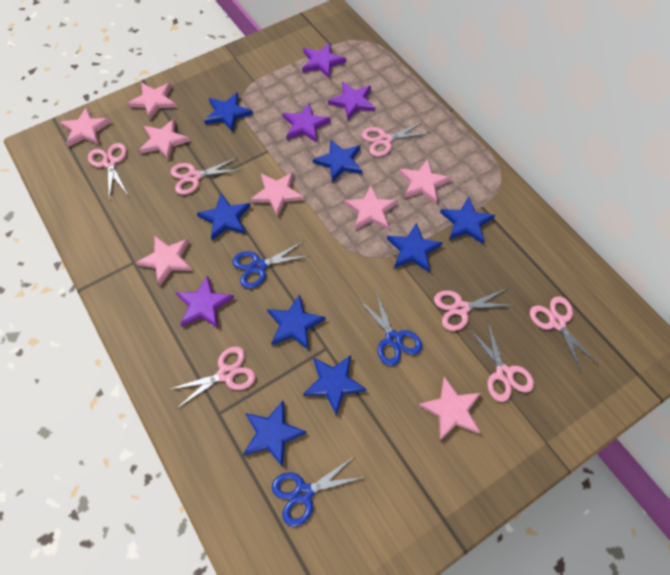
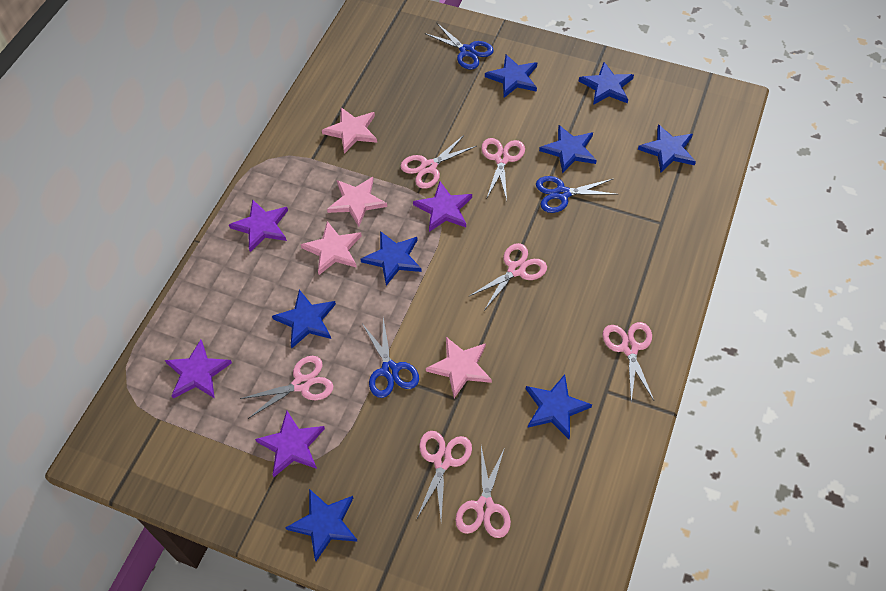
pink star: 8 -> 4

